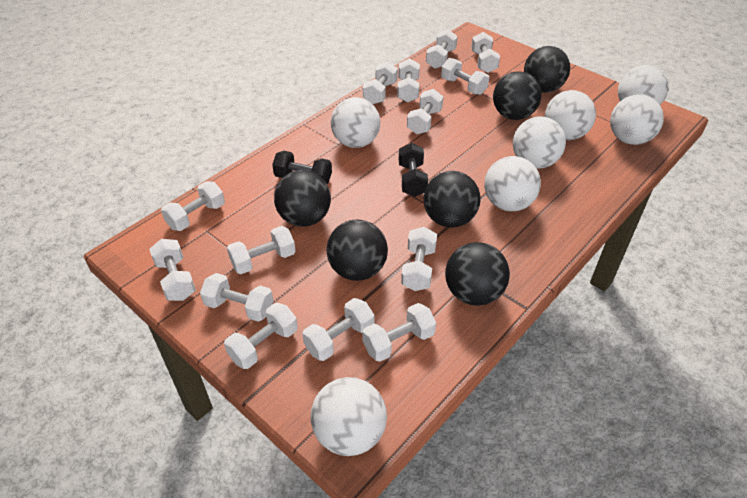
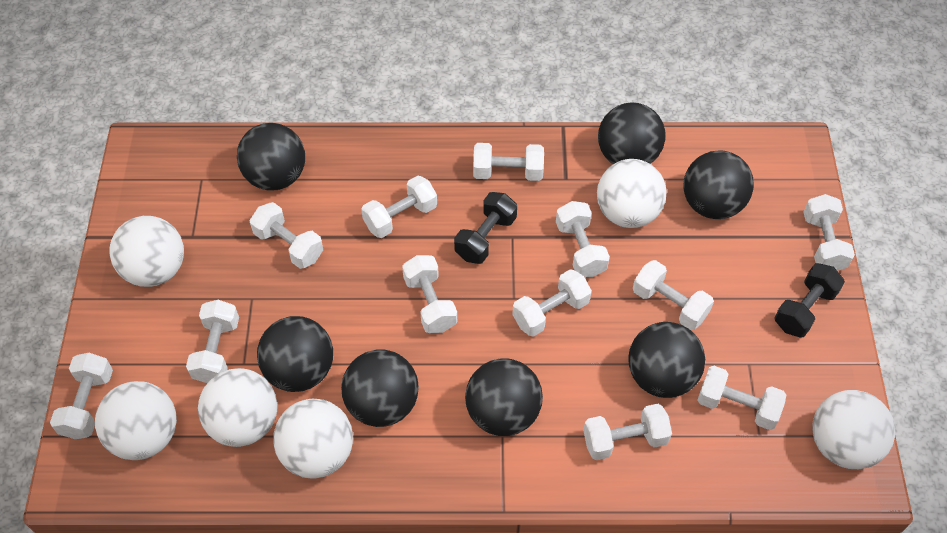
black ball: 6 -> 7
white ball: 7 -> 6
white dumbbell: 14 -> 12

